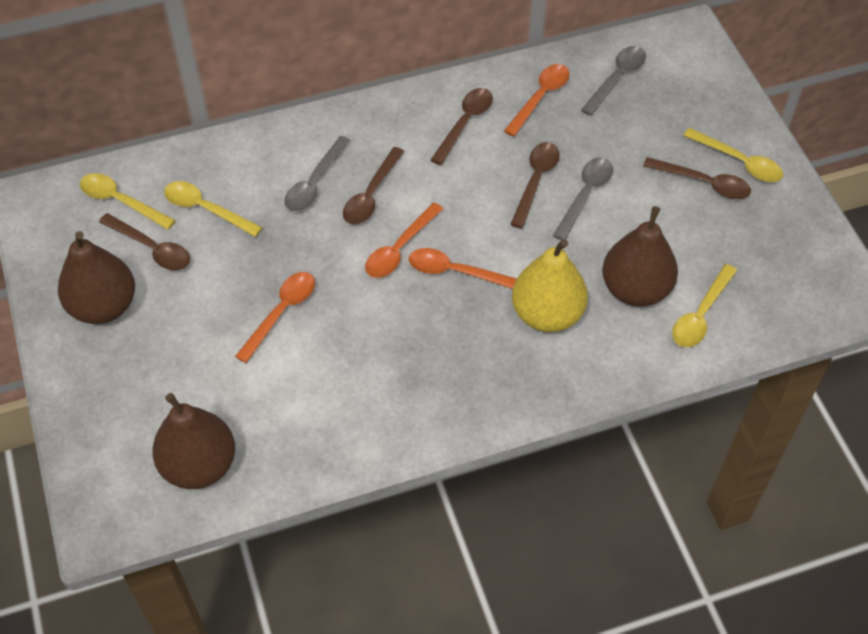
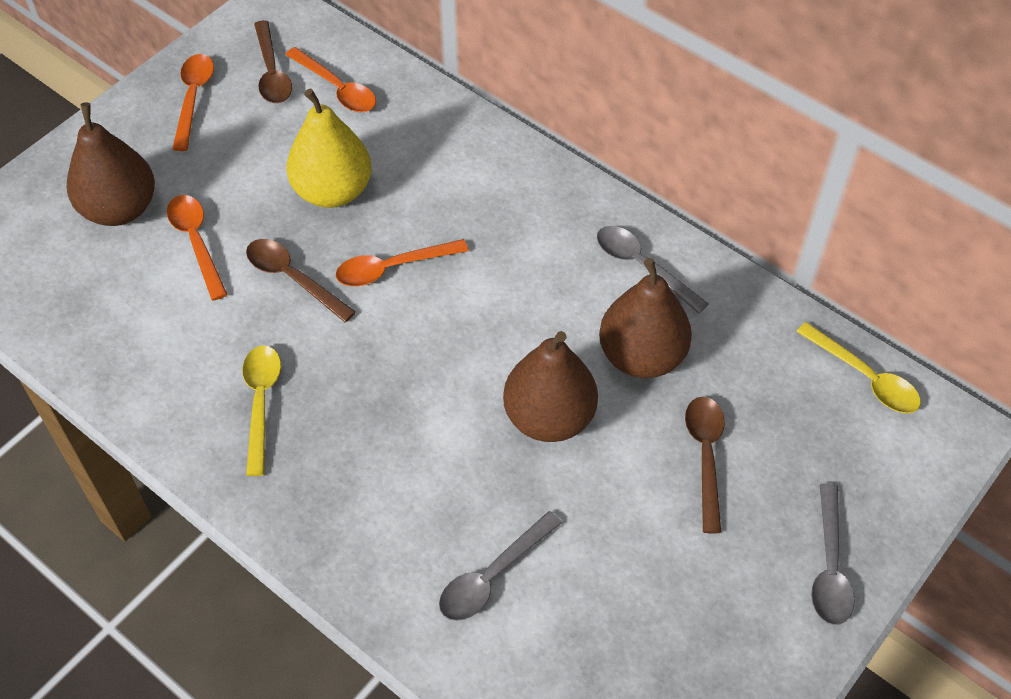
brown spoon: 5 -> 3
yellow spoon: 4 -> 2

